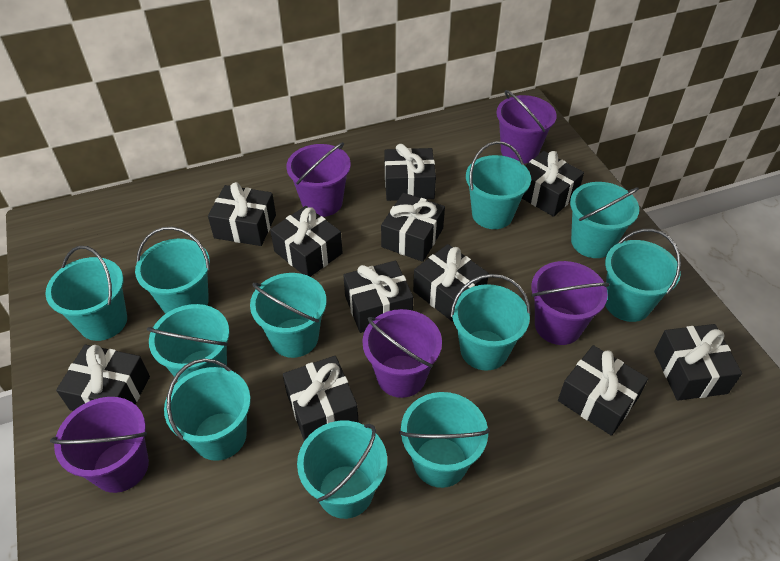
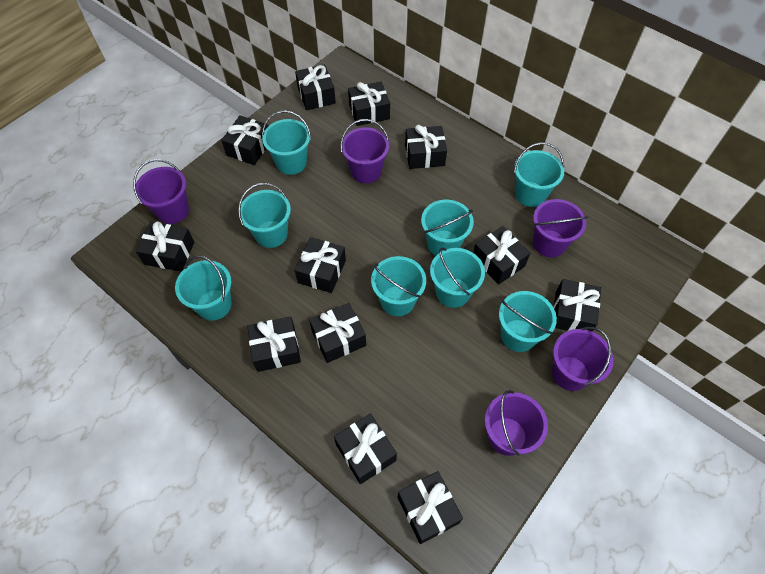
black gift: 11 -> 12
turquoise bucket: 11 -> 8

